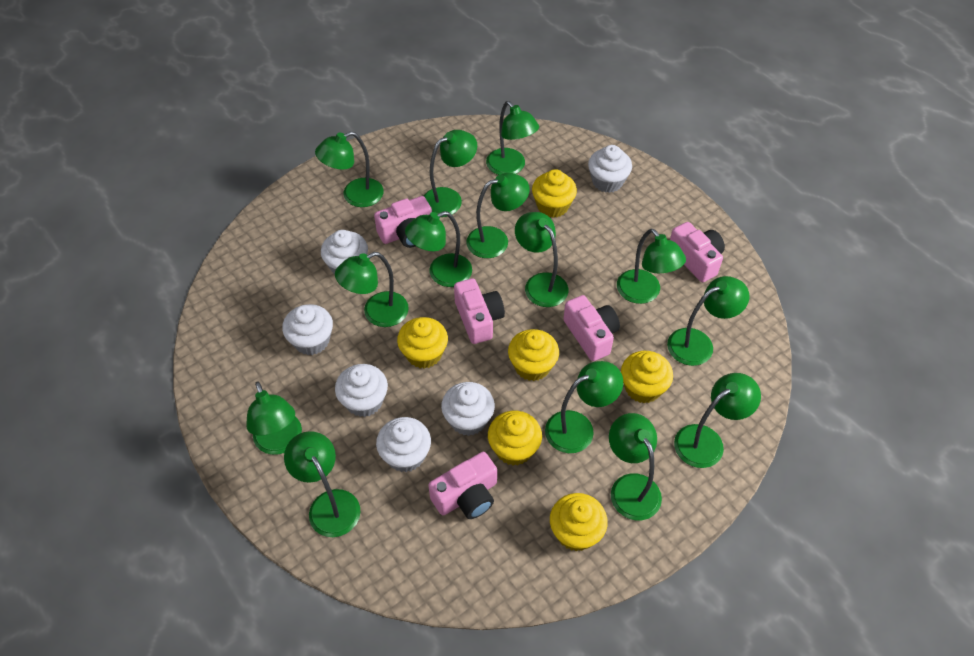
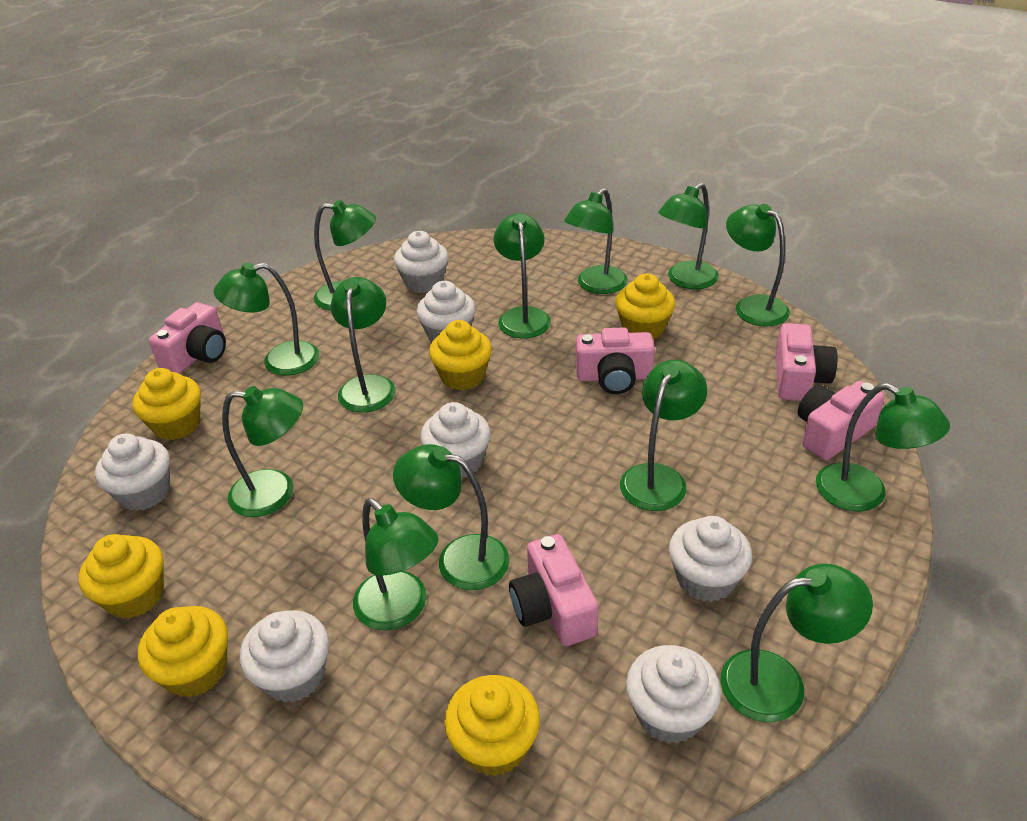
green lamp: 14 -> 13
white cupcake: 6 -> 7

